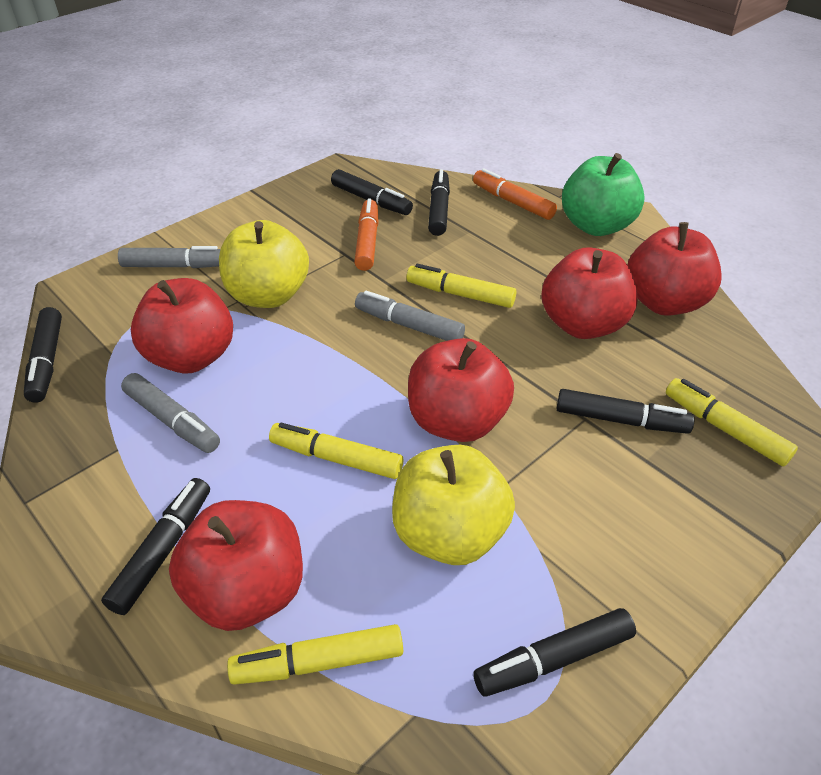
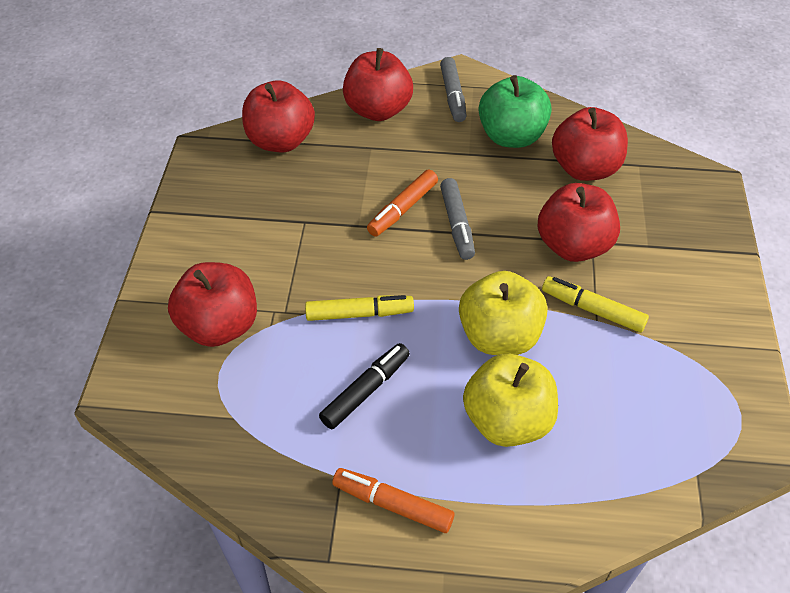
black marker: 6 -> 1
grey marker: 3 -> 2
yellow marker: 4 -> 2

